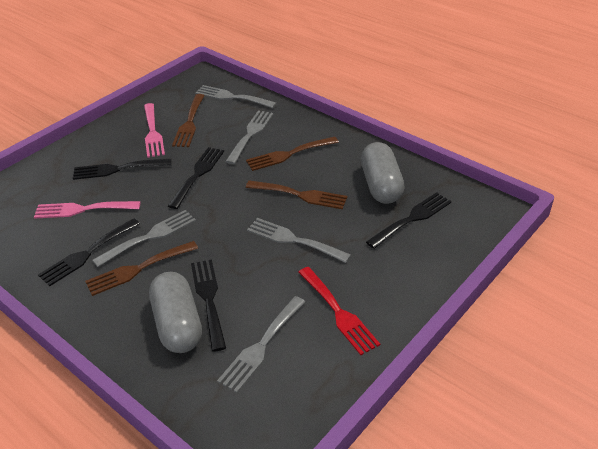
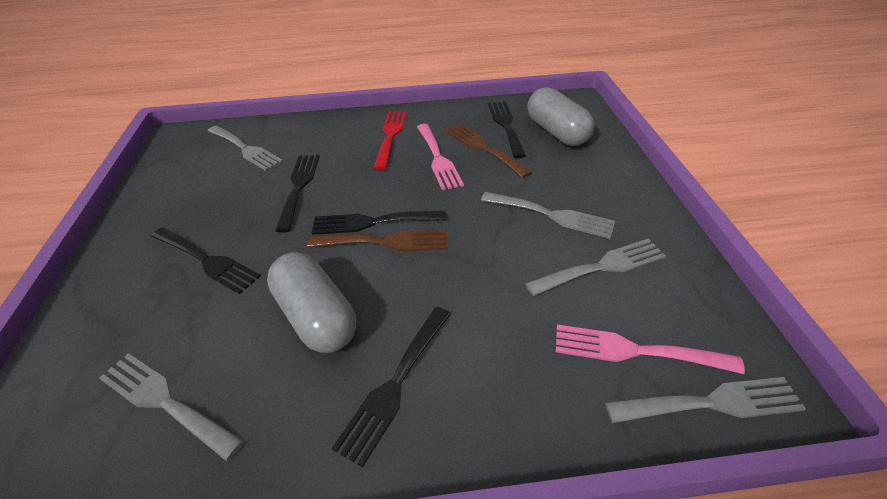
brown fork: 4 -> 2

